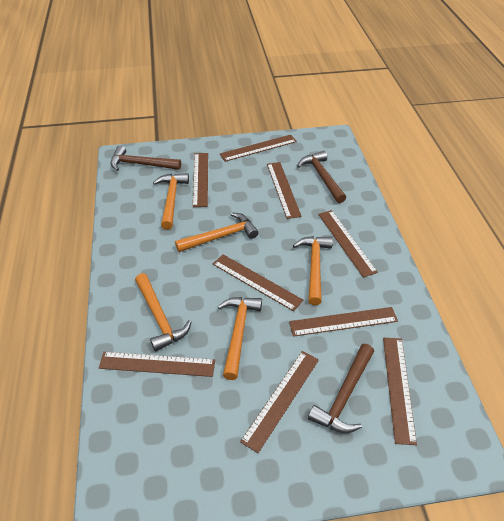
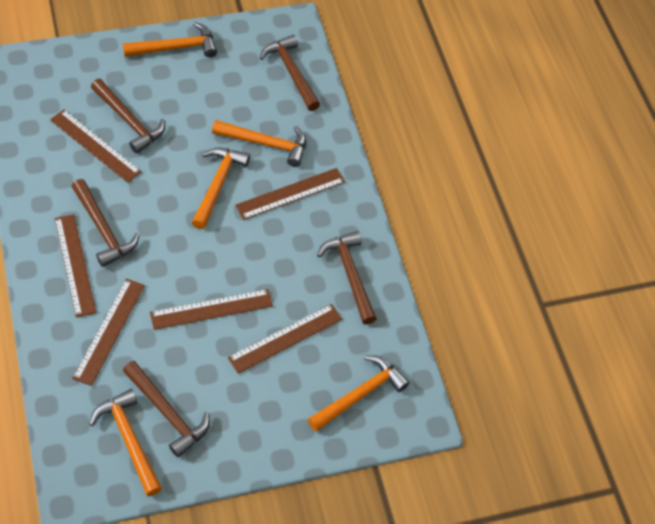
brown hammer: 3 -> 5
brown ruler: 9 -> 6

